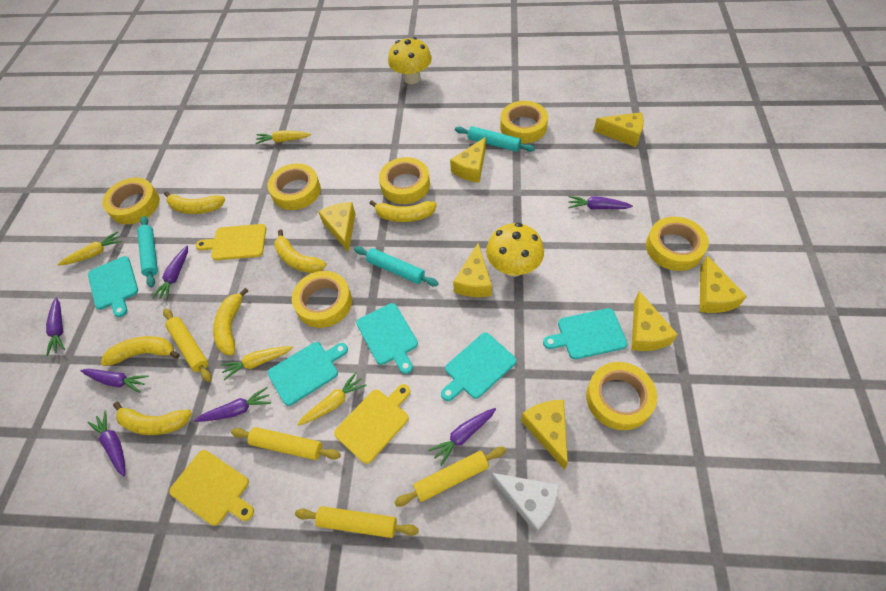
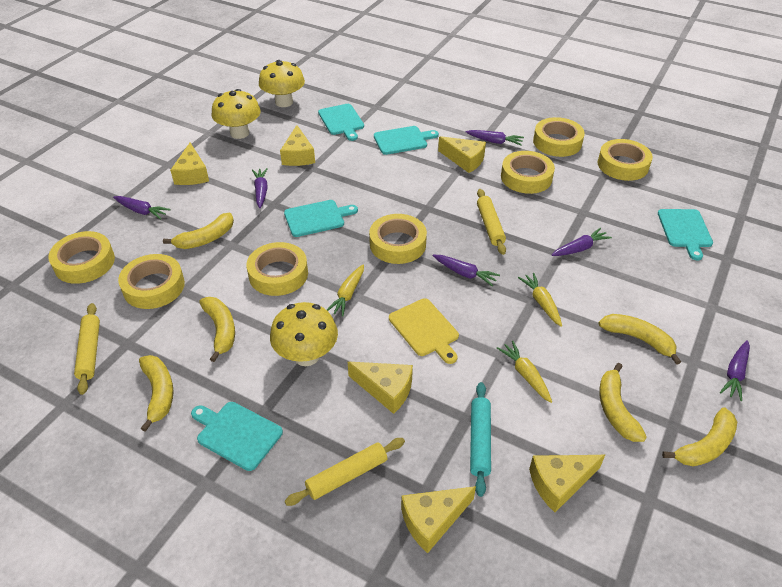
purple carrot: 7 -> 6
turquoise rolling pin: 3 -> 1
white cheese: 1 -> 0
yellow carrot: 4 -> 3
yellow cheese: 7 -> 6
yellow cutting board: 3 -> 1
yellow mushroom: 2 -> 3
yellow rolling pin: 4 -> 3

